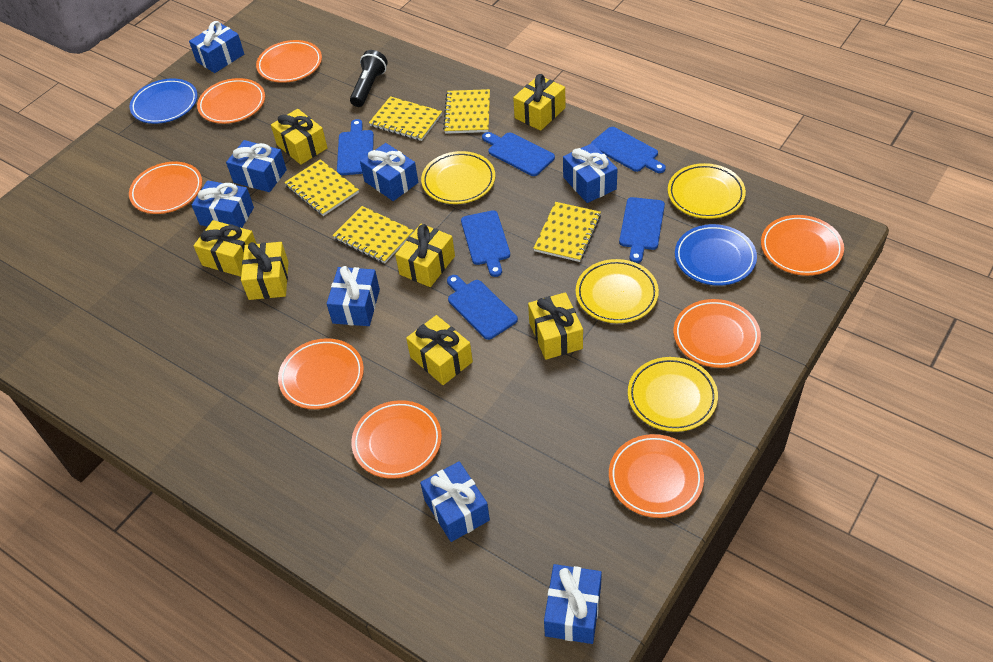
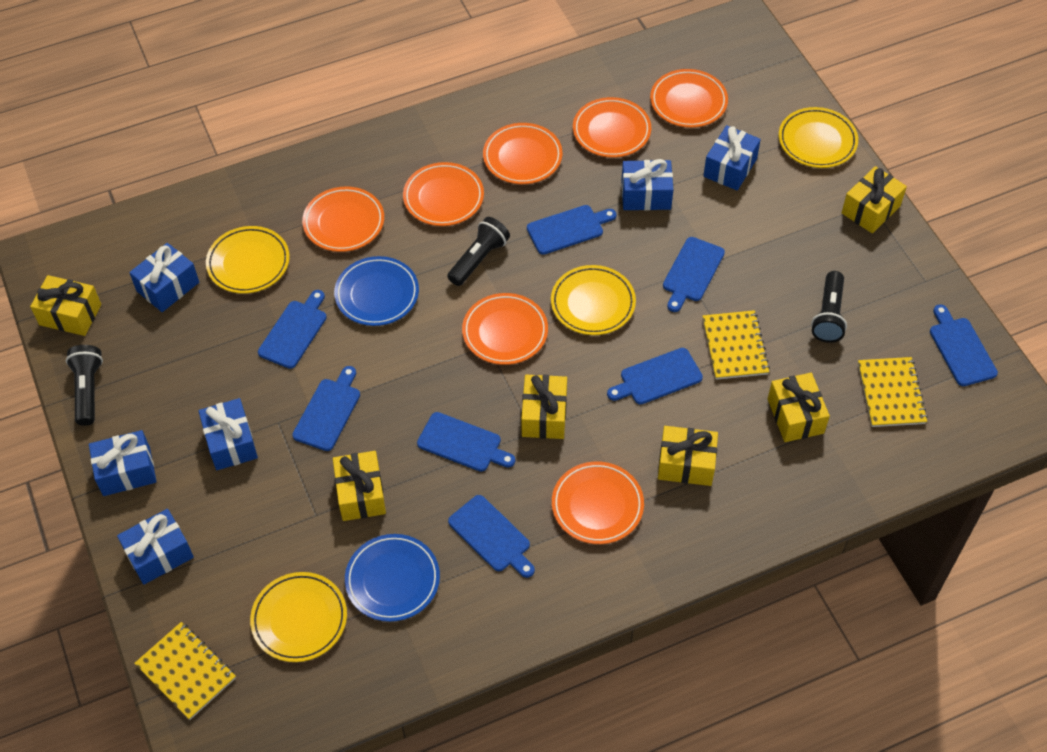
black flashlight: 1 -> 3
blue cutting board: 6 -> 8
blue gift: 8 -> 6
orange plate: 8 -> 7
yellow gift: 7 -> 6
yellow notebook: 5 -> 3

